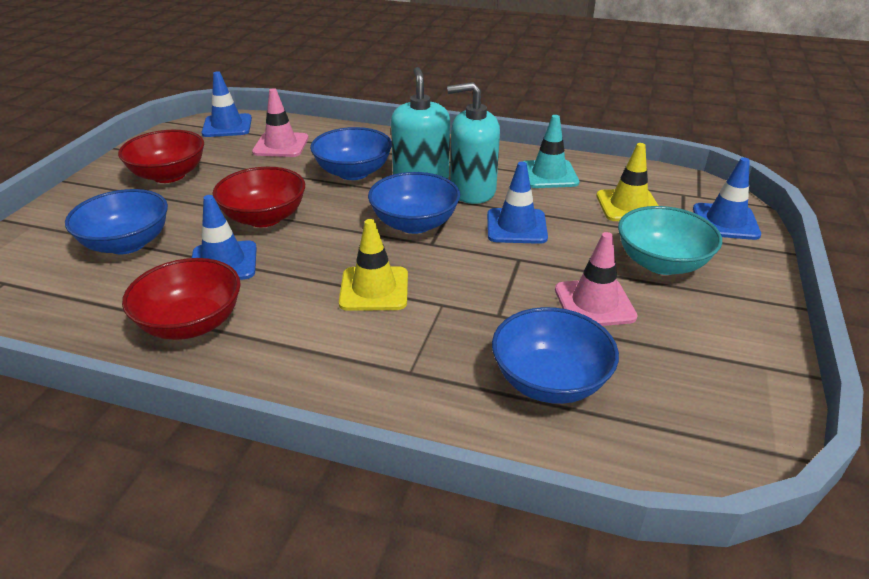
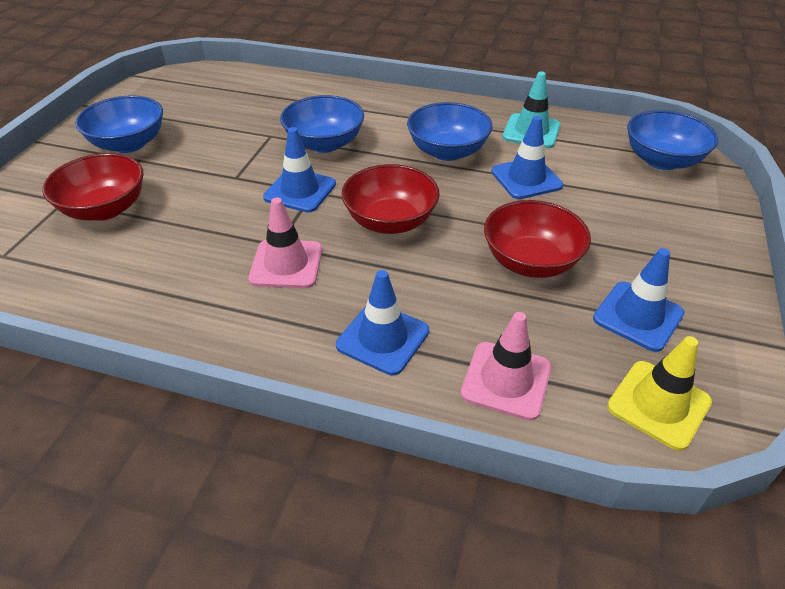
turquoise bowl: 1 -> 0
turquoise soap dispenser: 2 -> 0
yellow traffic cone: 2 -> 1

